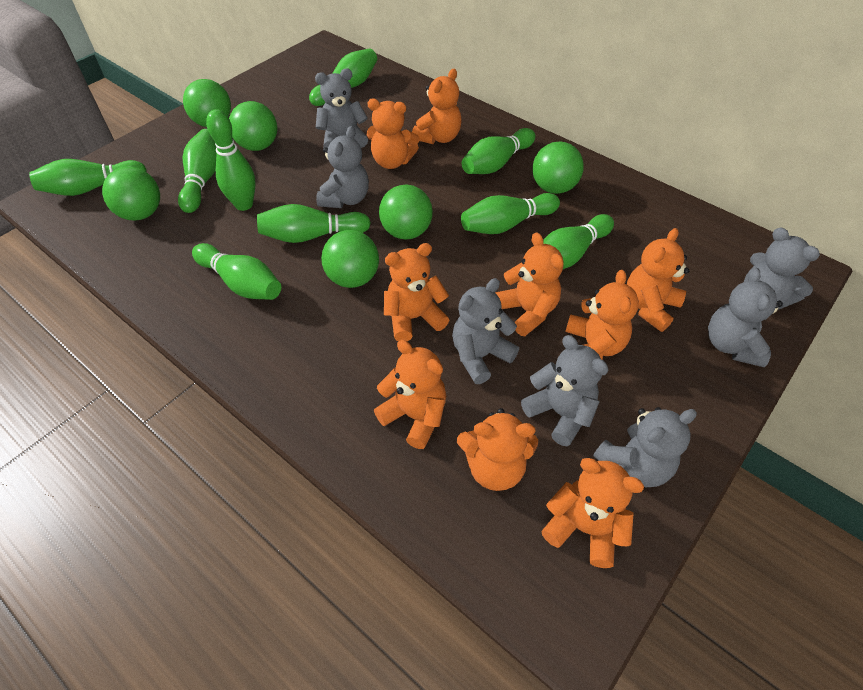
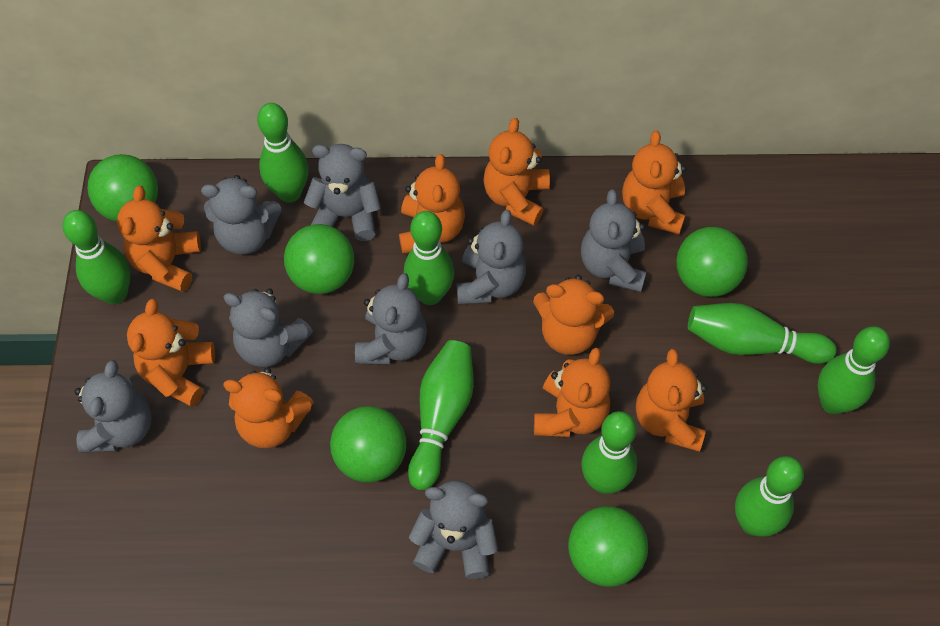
green ball: 6 -> 5
green bowling pin: 9 -> 8
grey teddy bear: 7 -> 8

